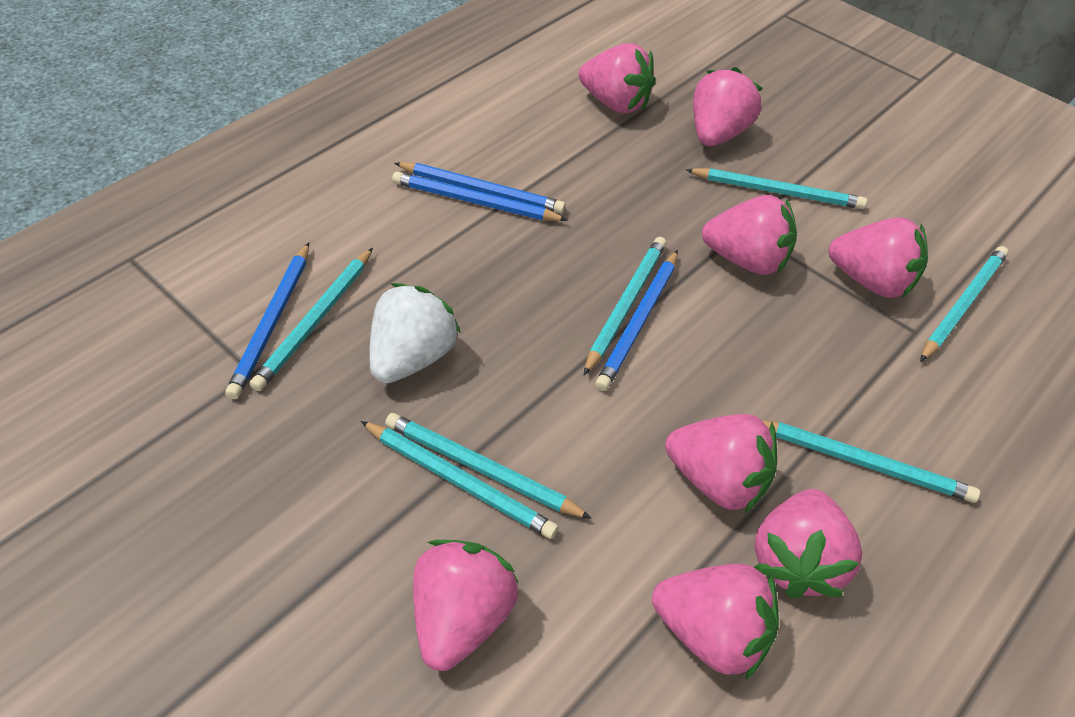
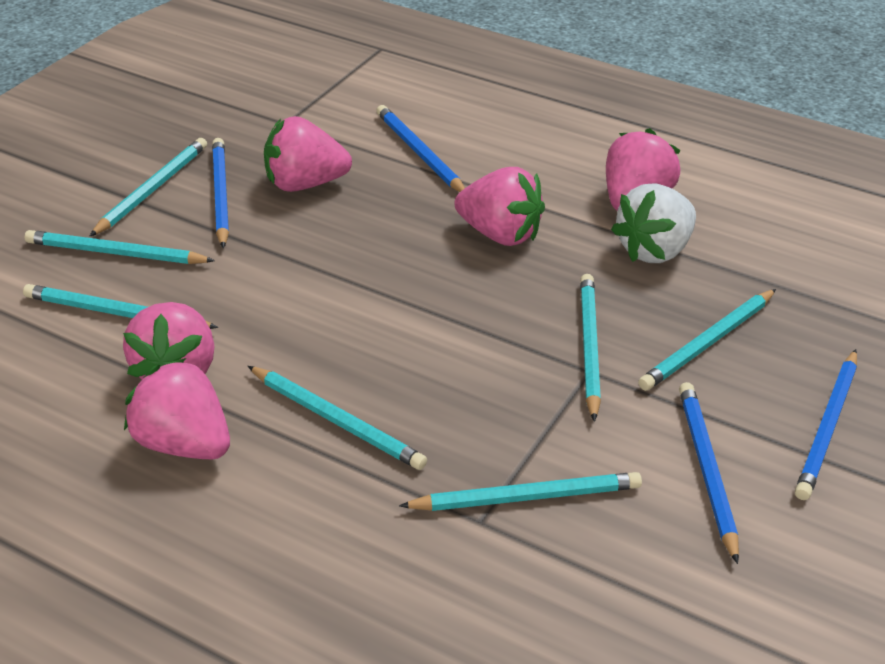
pink strawberry: 8 -> 5

